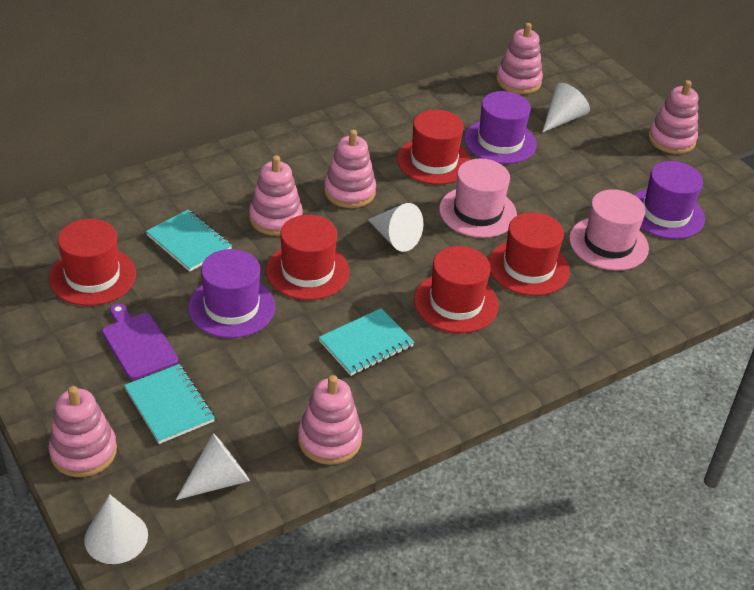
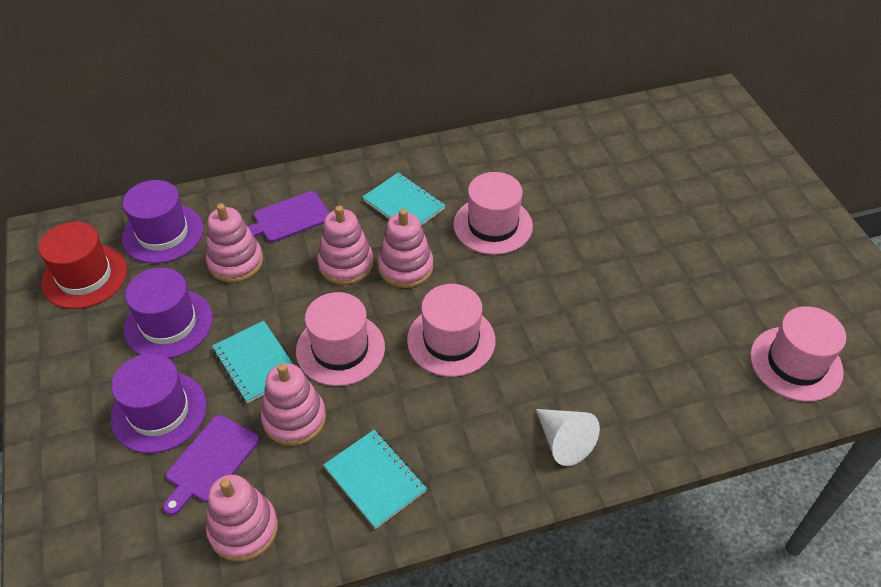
pink hat: 2 -> 4
pink stacking toy: 6 -> 5
purple cutting board: 1 -> 2
red hat: 5 -> 1
white cone: 4 -> 1

